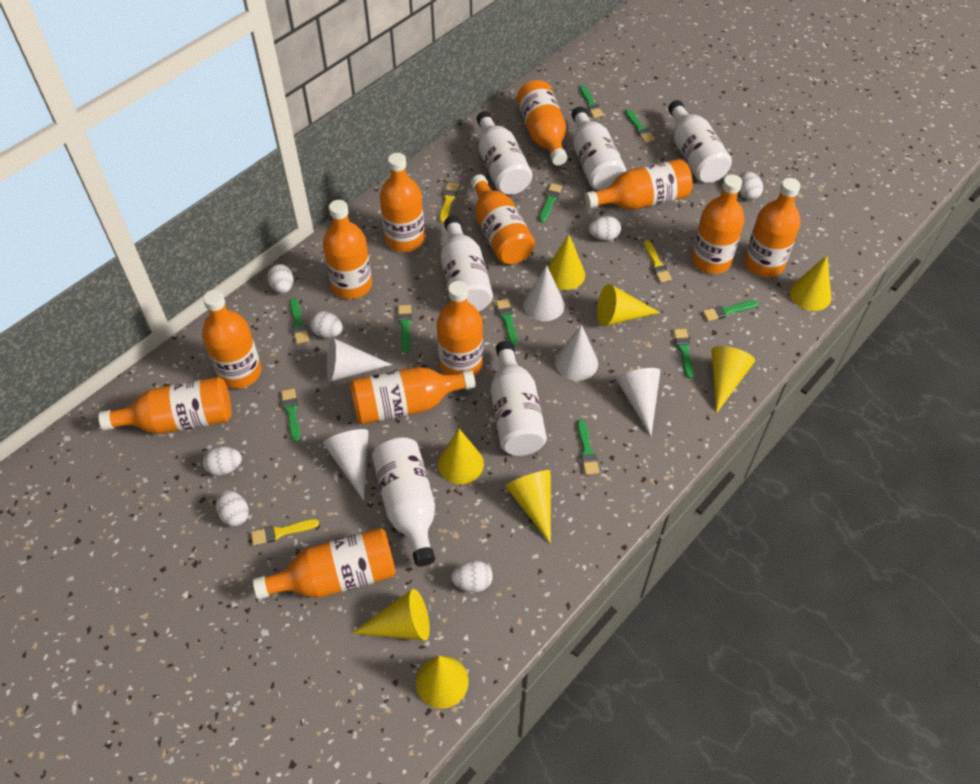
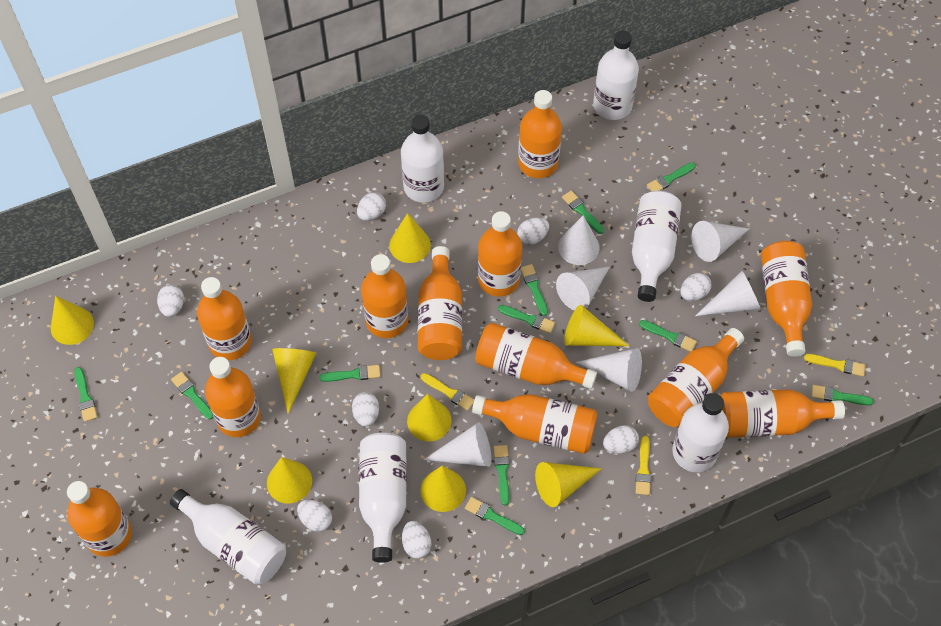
green brush: 10 -> 11
white cone: 5 -> 6
white egg: 7 -> 8

